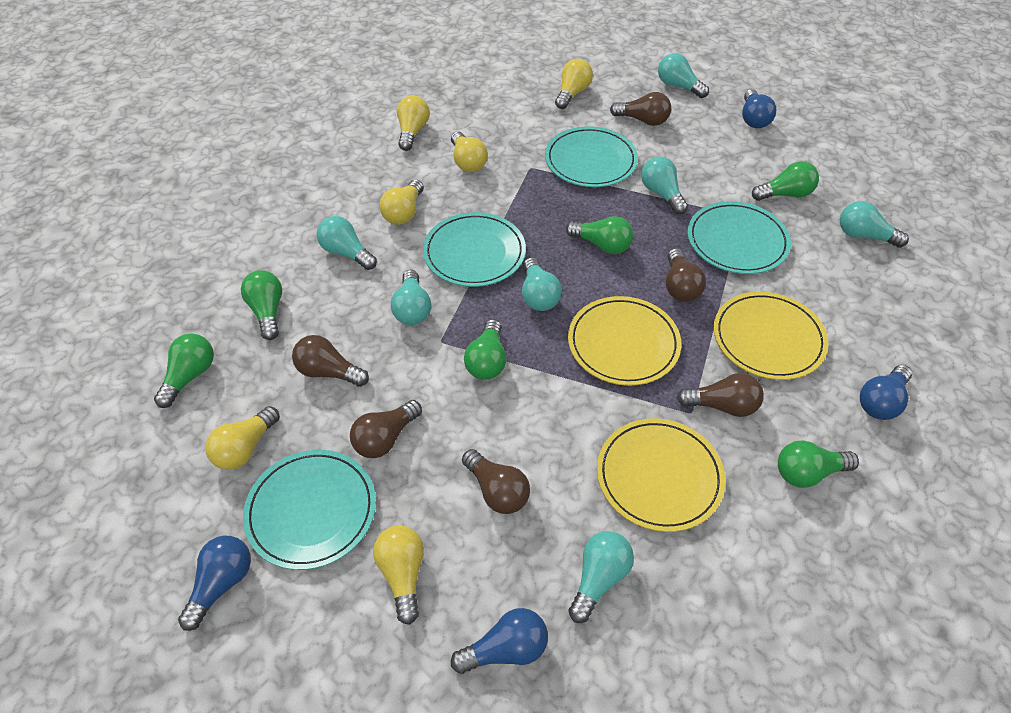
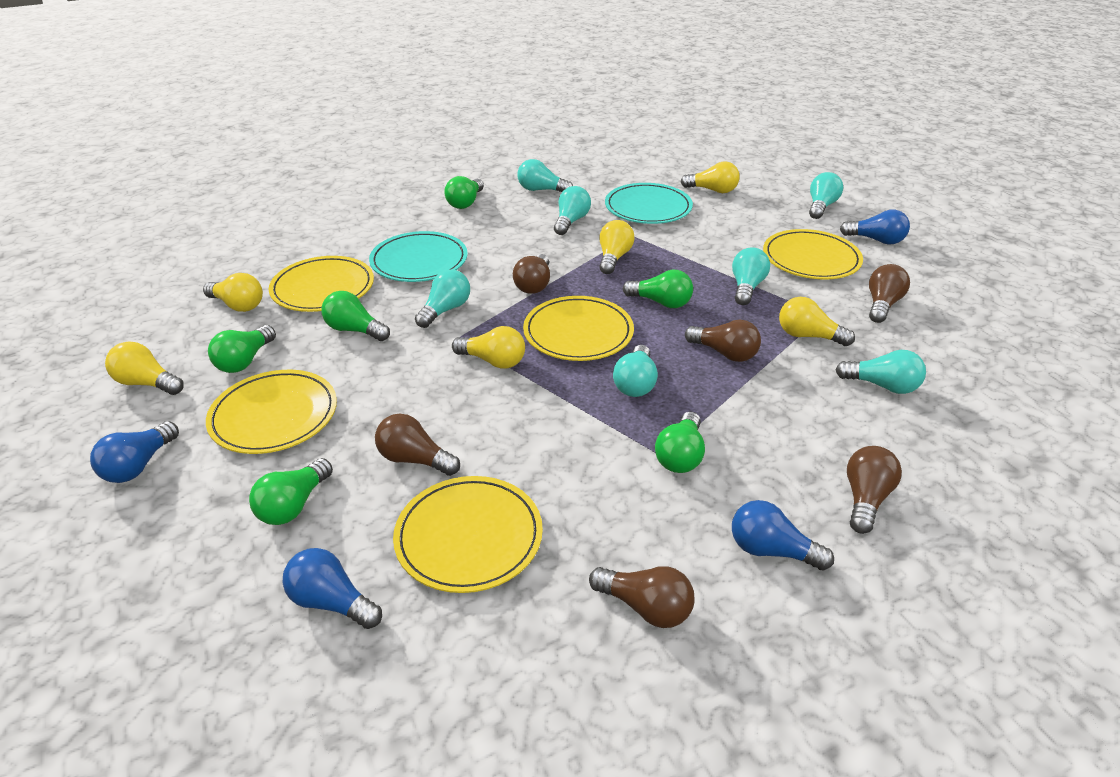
turquoise plate: 4 -> 2
yellow plate: 3 -> 5

